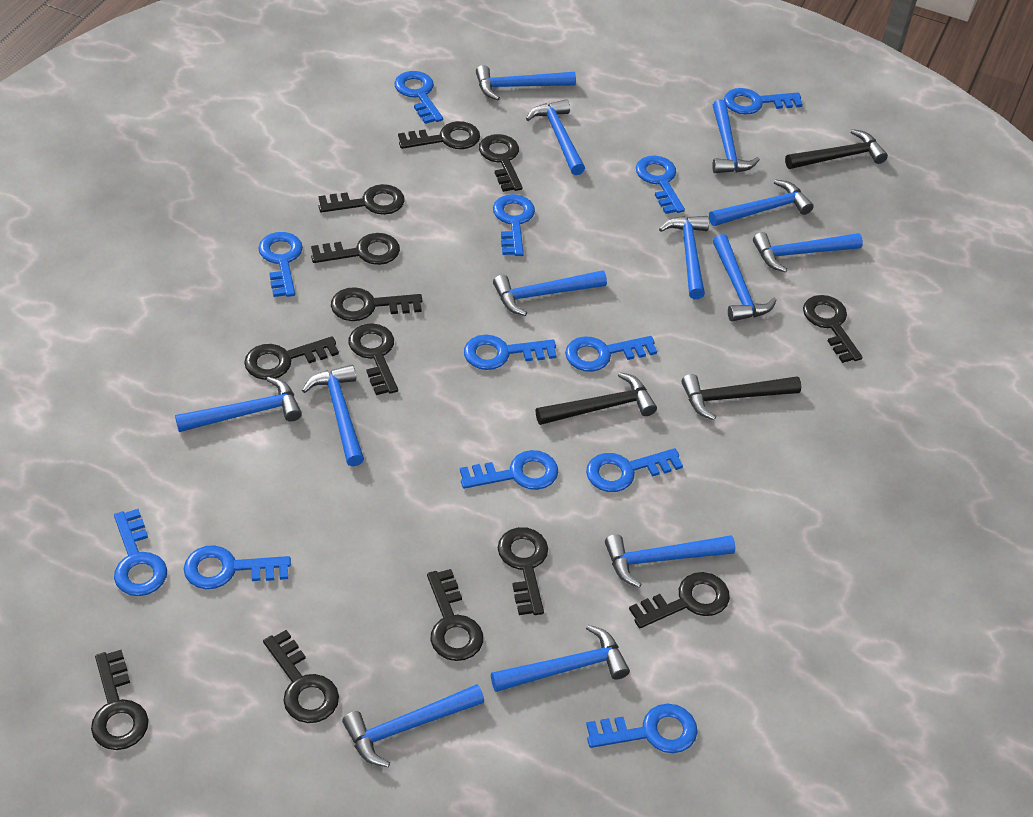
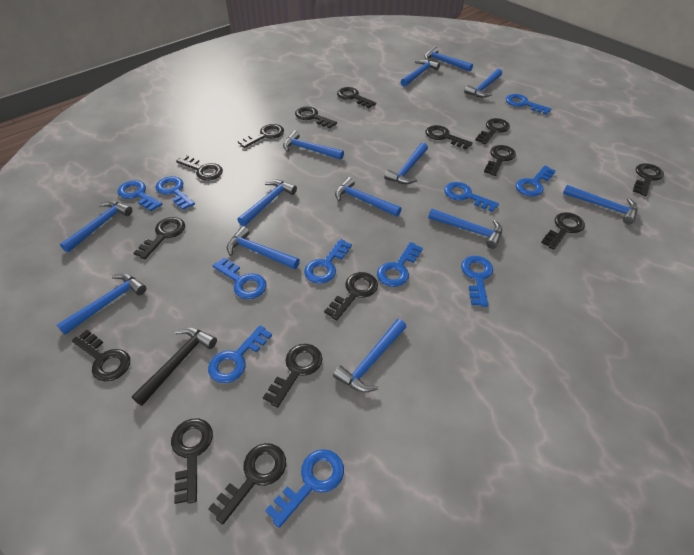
black hammer: 3 -> 1
black key: 13 -> 15
blue key: 12 -> 11

